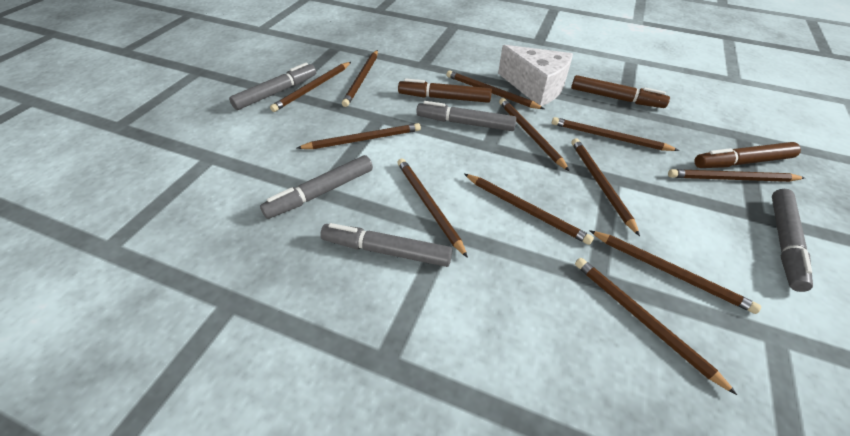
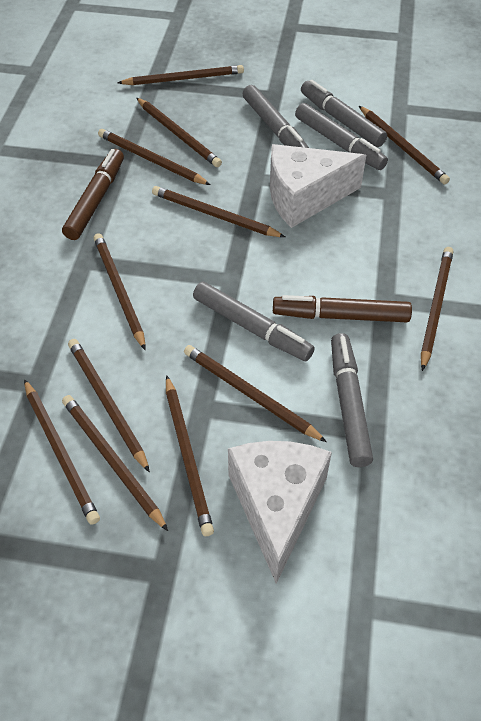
brown marker: 3 -> 2
white cheese: 1 -> 2

